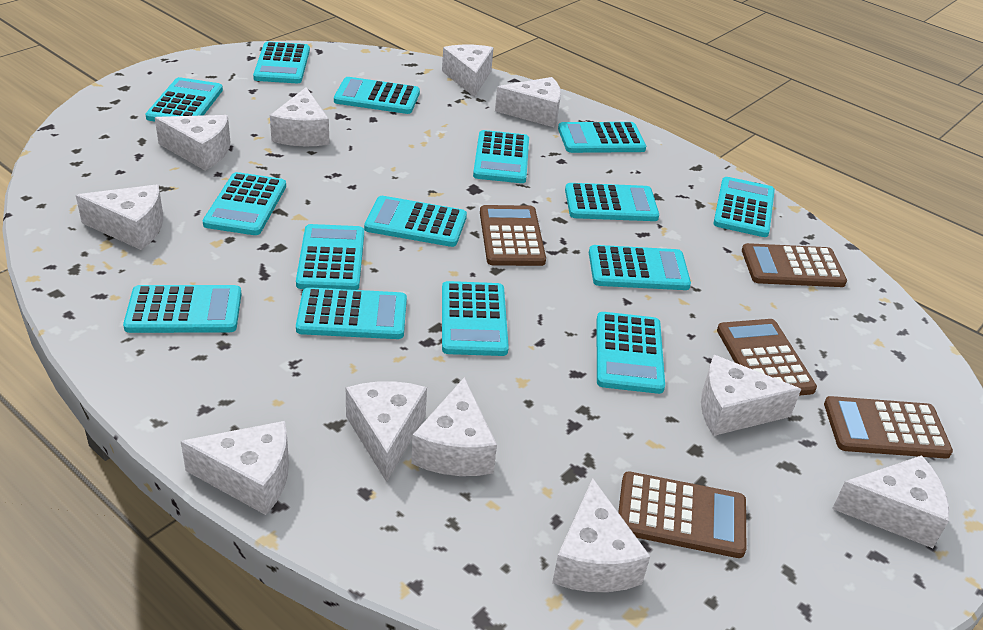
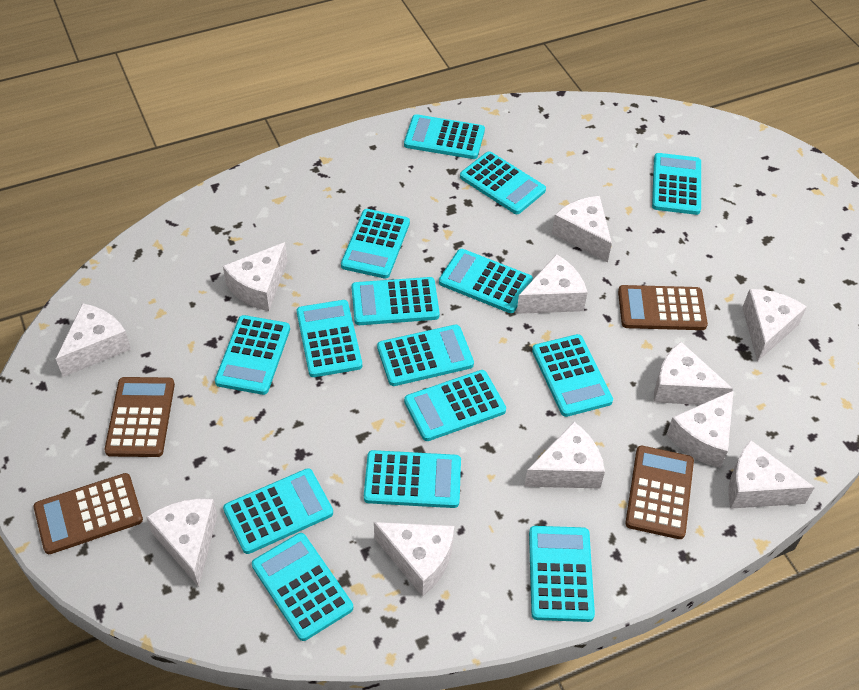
brown calculator: 5 -> 4

